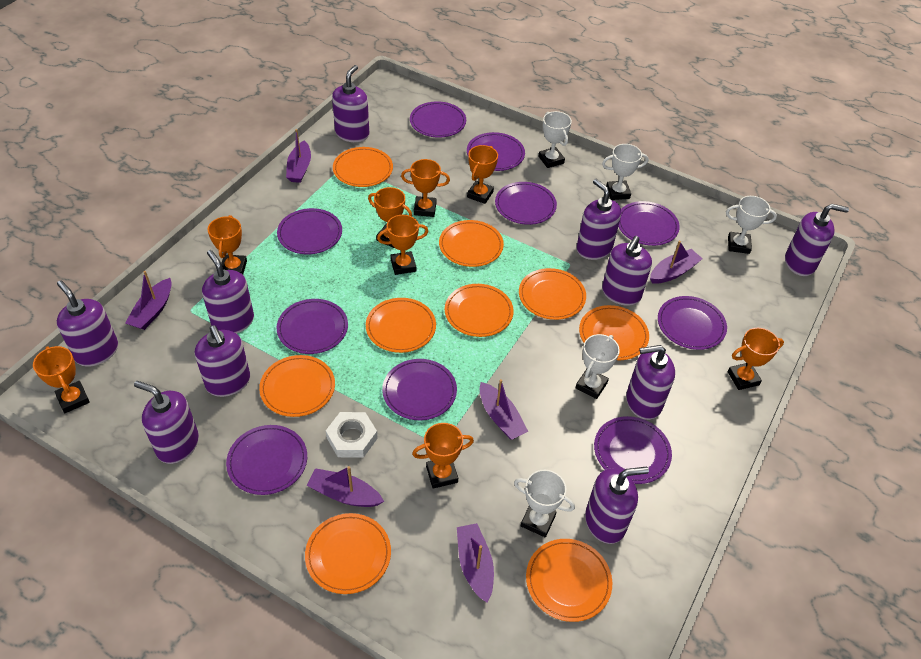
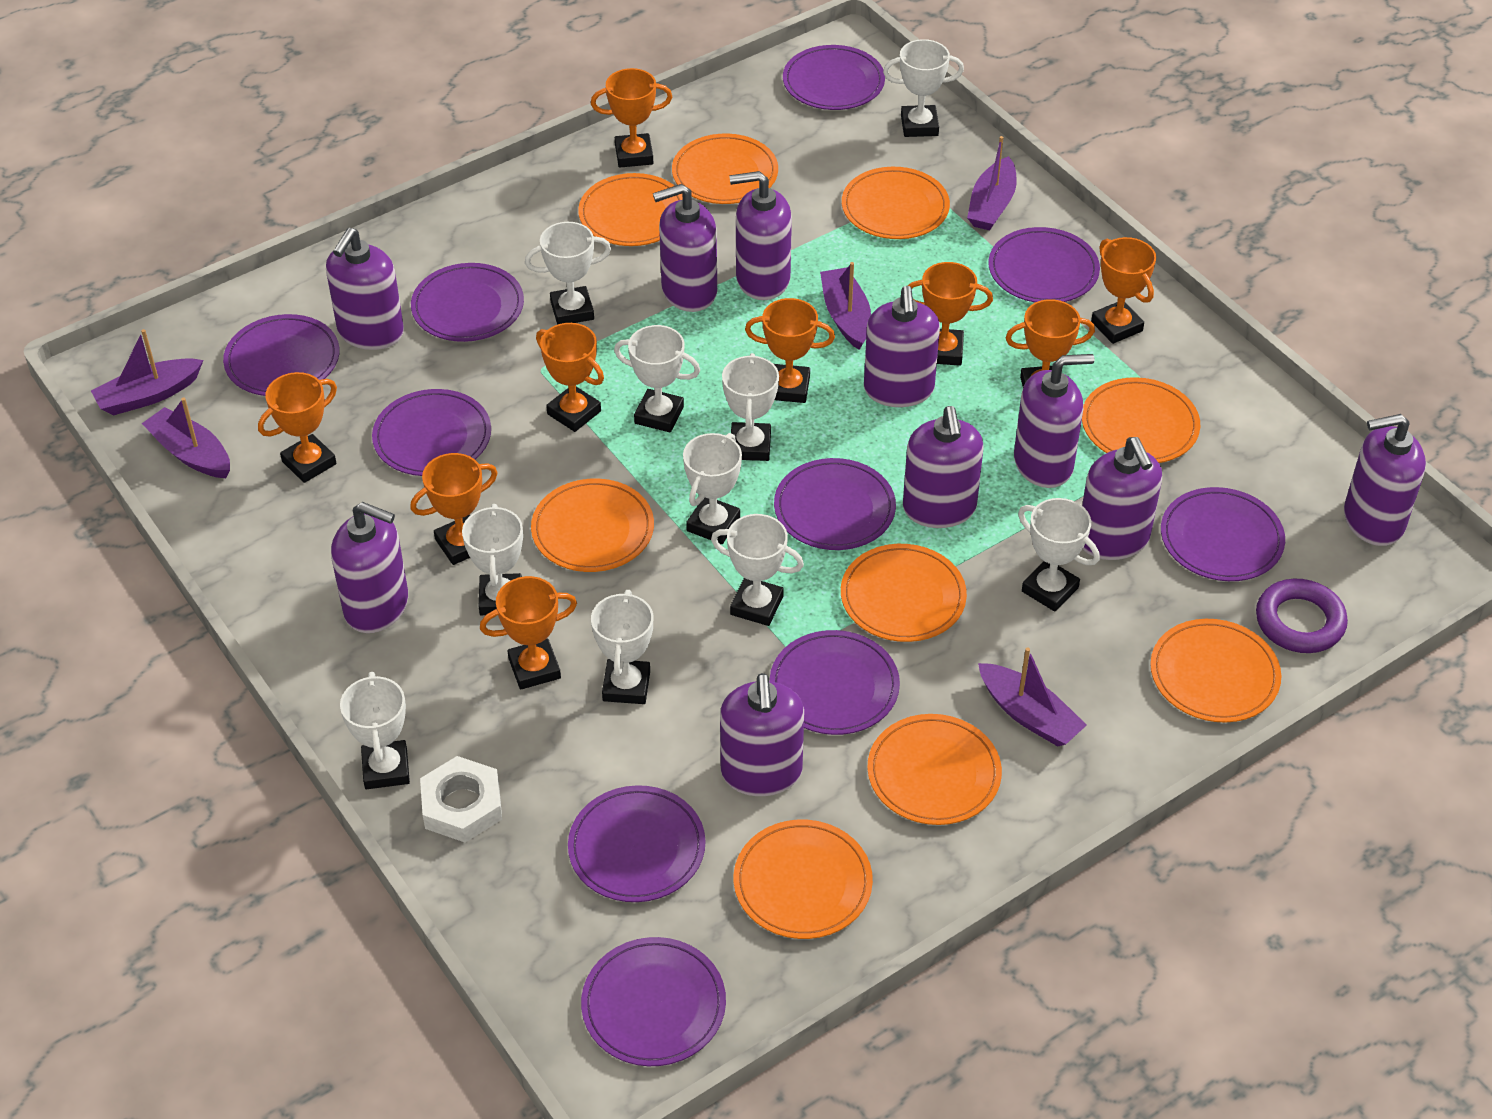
orange trophy: 8 -> 9
purple boat: 6 -> 5
purple ring: 0 -> 1
white trophy: 5 -> 10

